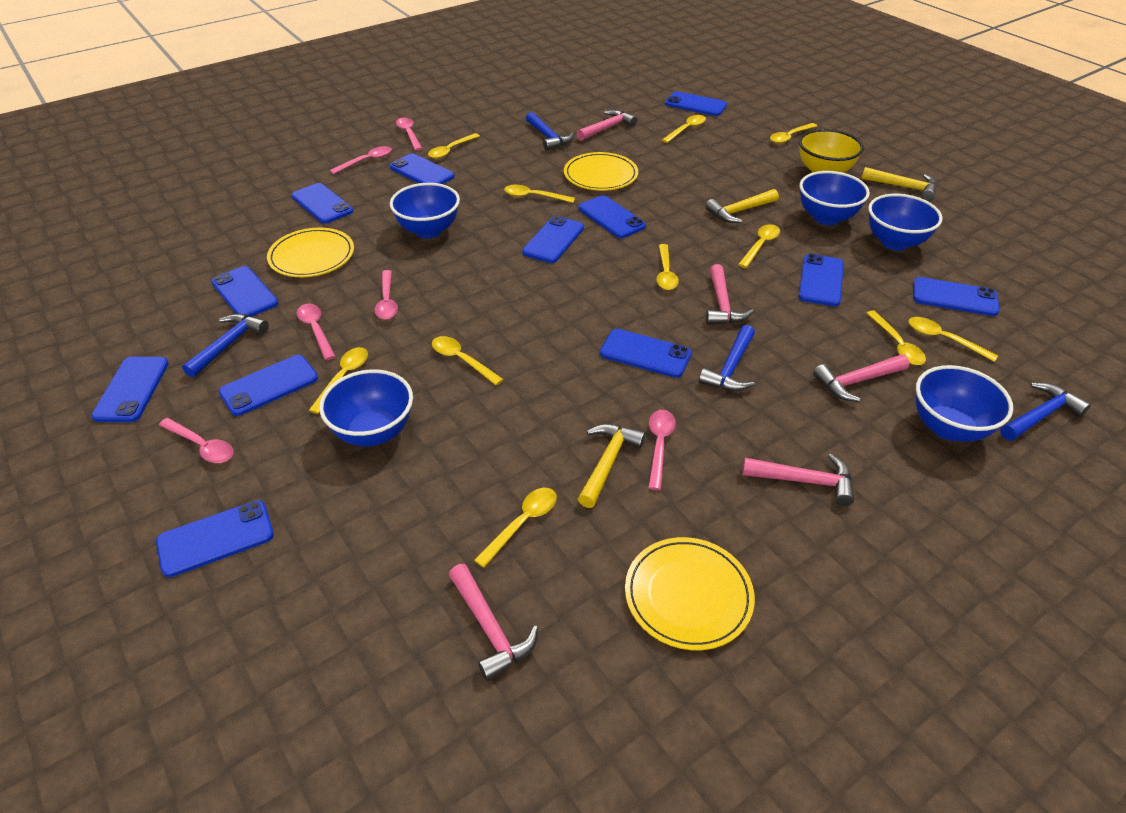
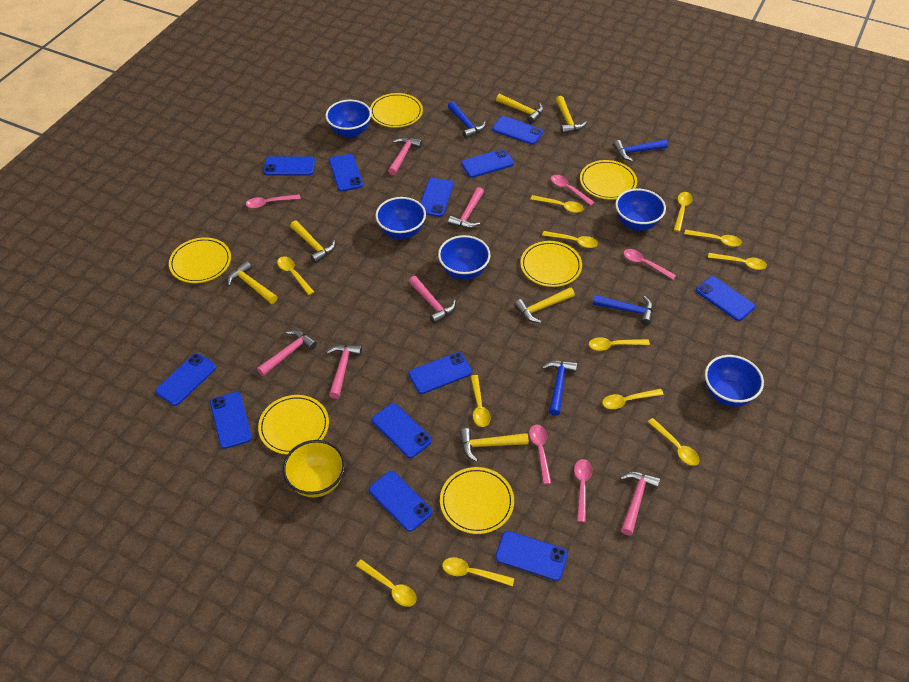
pink hammer: 5 -> 6
pink spoon: 6 -> 5
yellow hammer: 3 -> 6
yellow plate: 3 -> 6
yellow spoon: 11 -> 12

